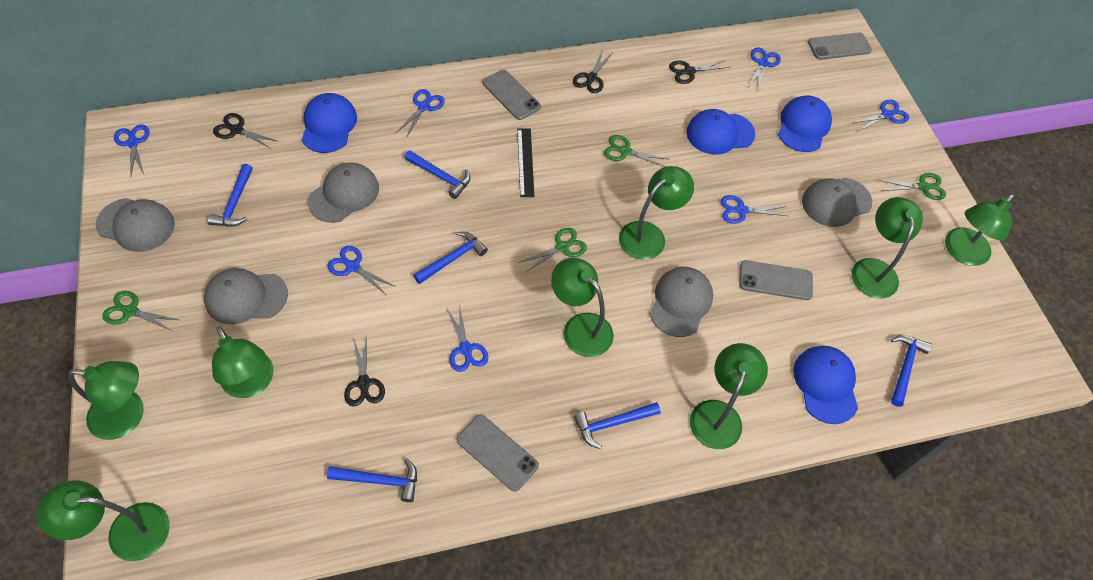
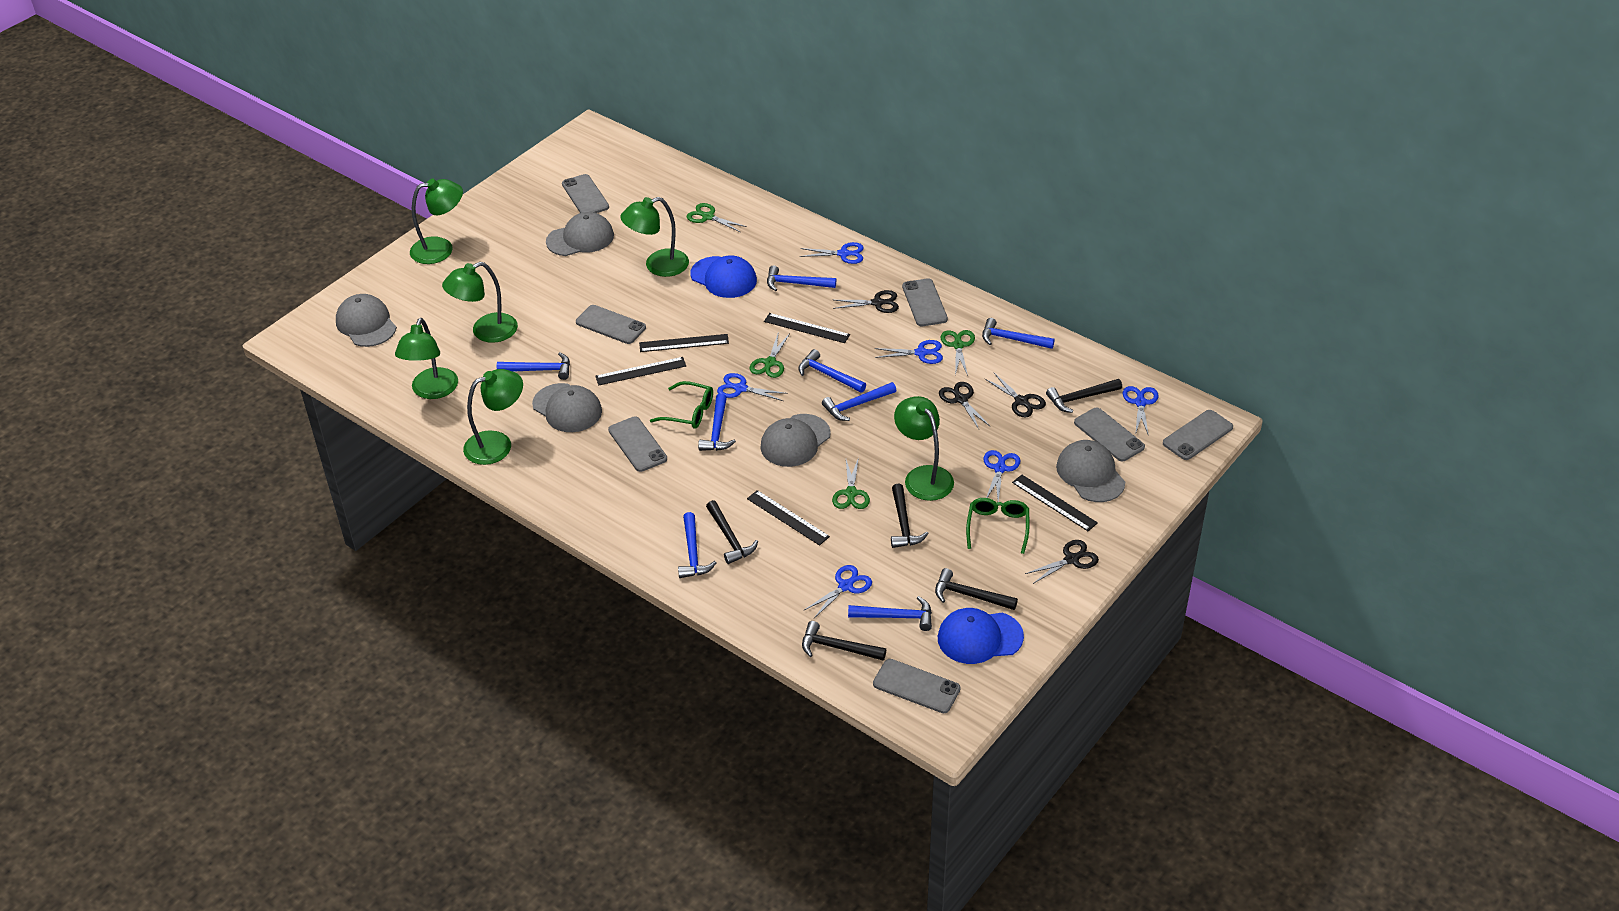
black hammer: 0 -> 5
black ruler: 1 -> 5
blue cap: 4 -> 2
blue hammer: 6 -> 8
blue scissors: 7 -> 6
green glasses: 0 -> 2
green lamp: 8 -> 6
grey phone: 4 -> 7

